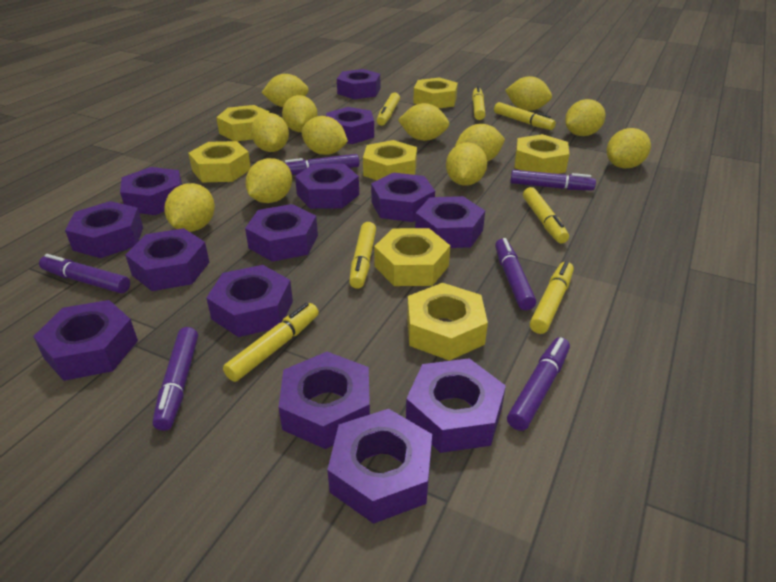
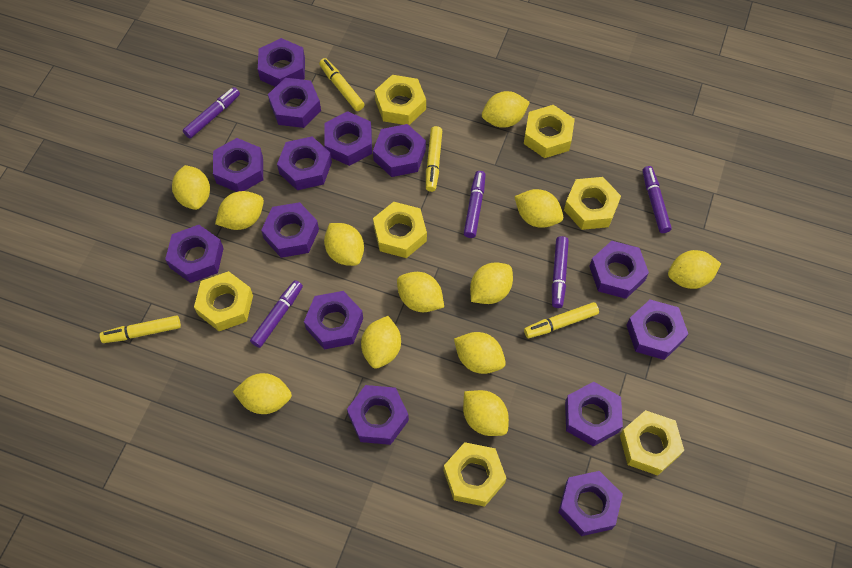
purple marker: 6 -> 5
yellow marker: 7 -> 4

